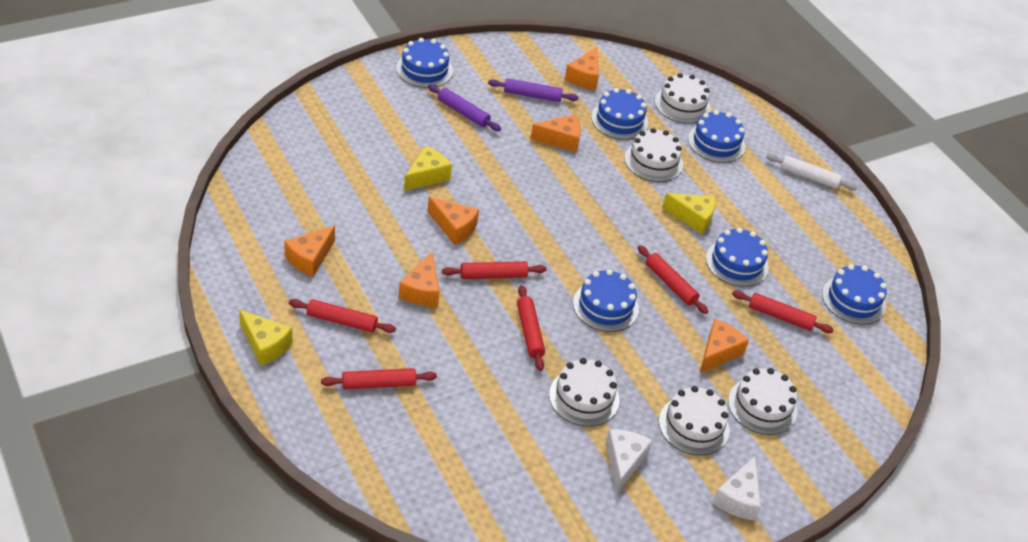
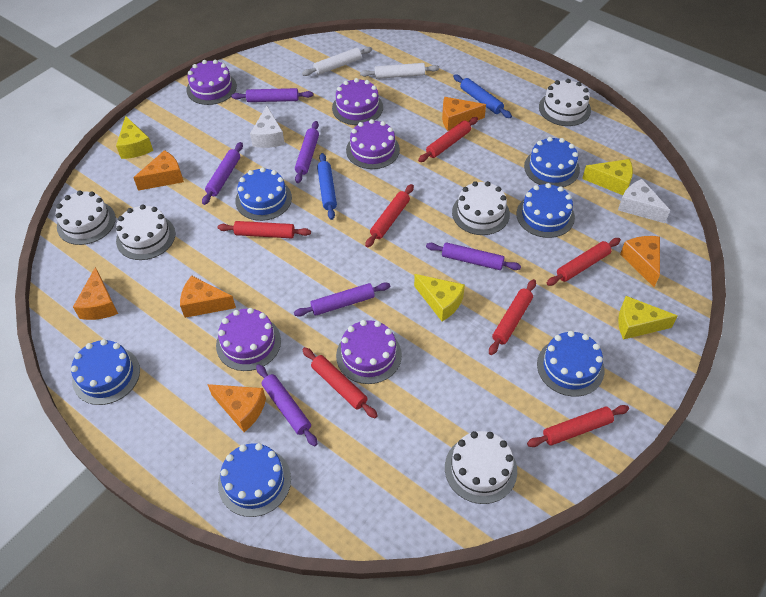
blue rolling pin: 0 -> 2
purple cake: 0 -> 5
purple rolling pin: 2 -> 6
red rolling pin: 6 -> 7
white rolling pin: 1 -> 2
yellow cheese: 3 -> 4

